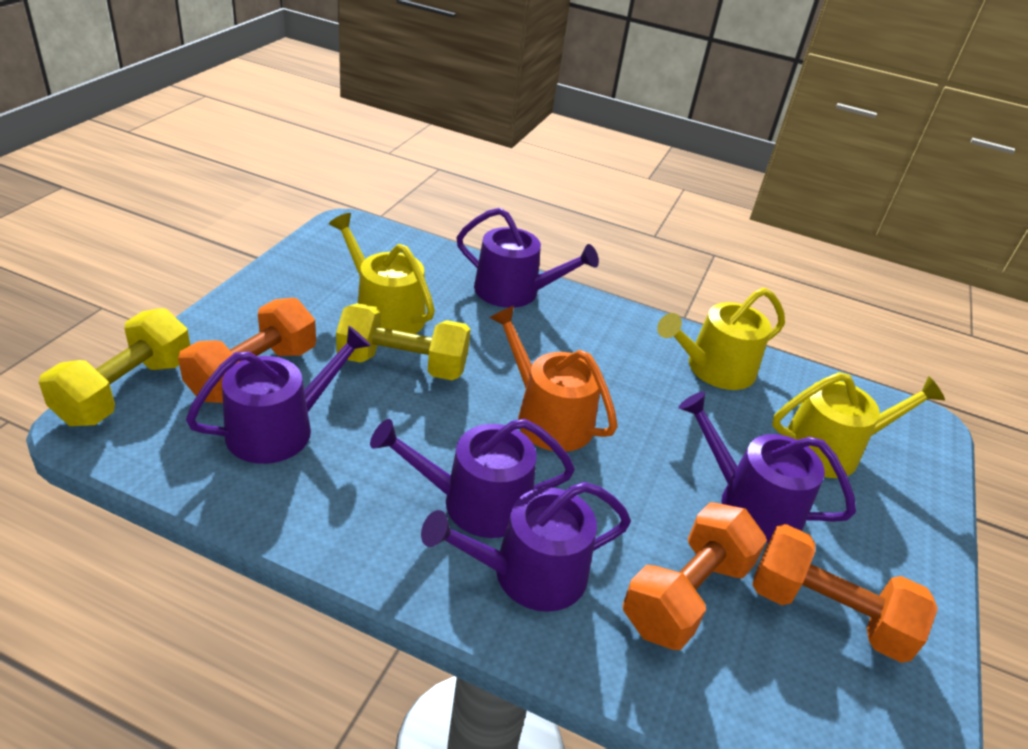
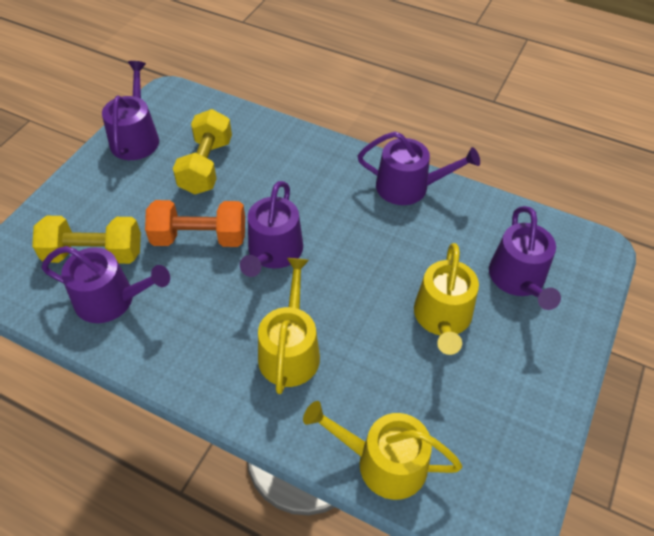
orange dumbbell: 3 -> 1
orange watering can: 1 -> 0

